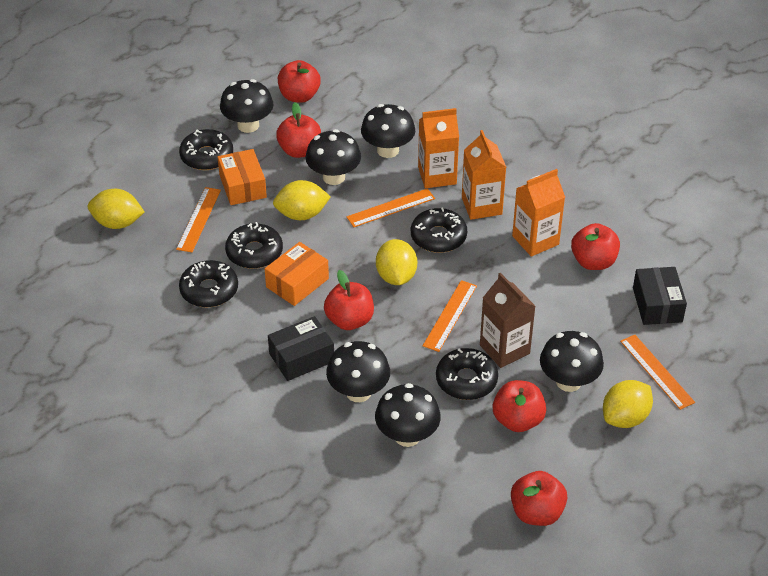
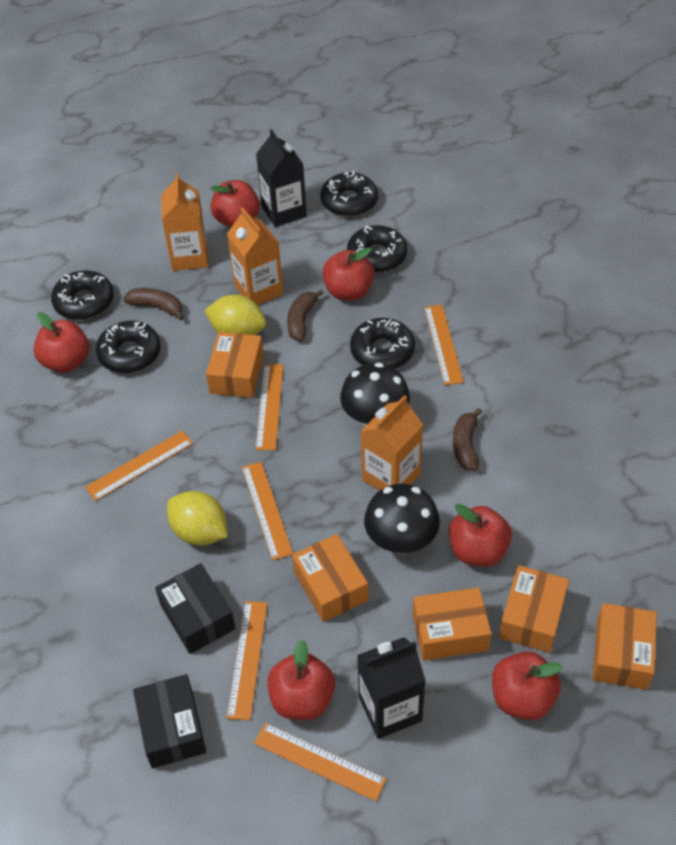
black carton: 0 -> 2
black mushroom: 6 -> 2
brown banana: 0 -> 3
brown carton: 1 -> 0
orange box: 2 -> 5
orange ruler: 4 -> 6
yellow lemon: 4 -> 2

